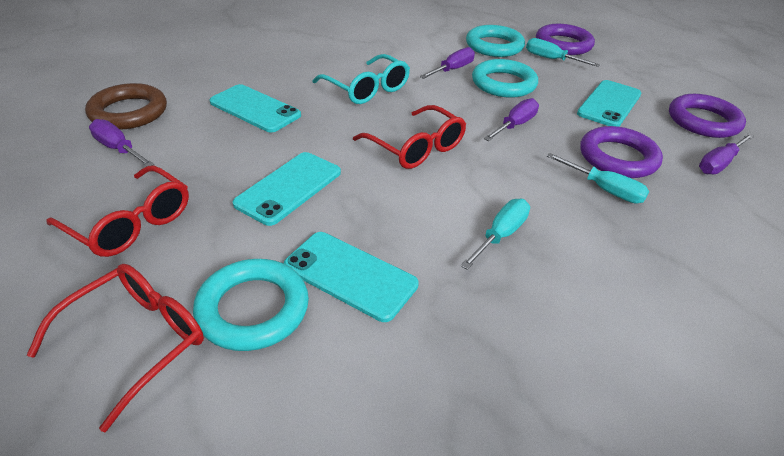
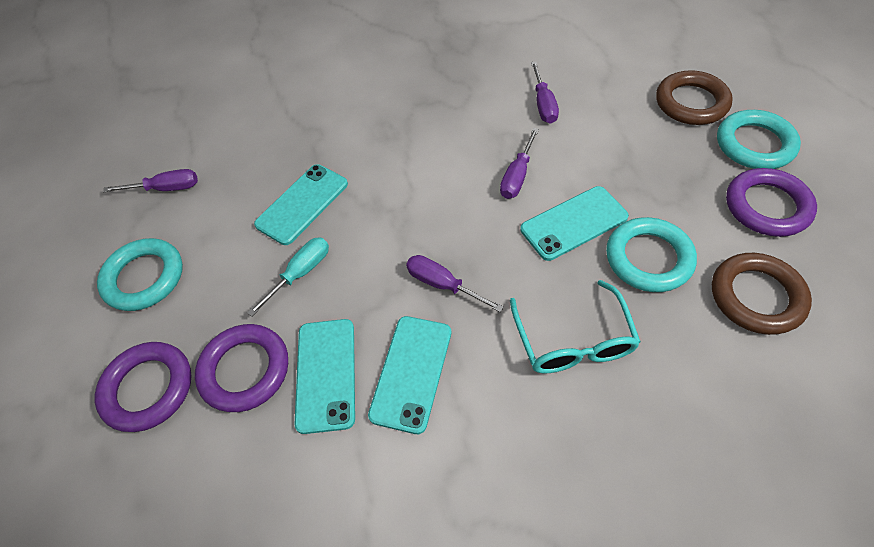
brown ring: 1 -> 2
red glasses: 3 -> 0
turquoise screwdriver: 3 -> 1

